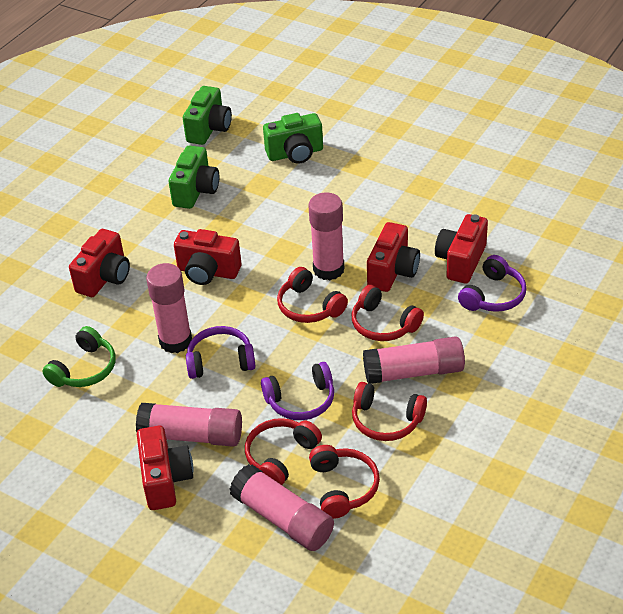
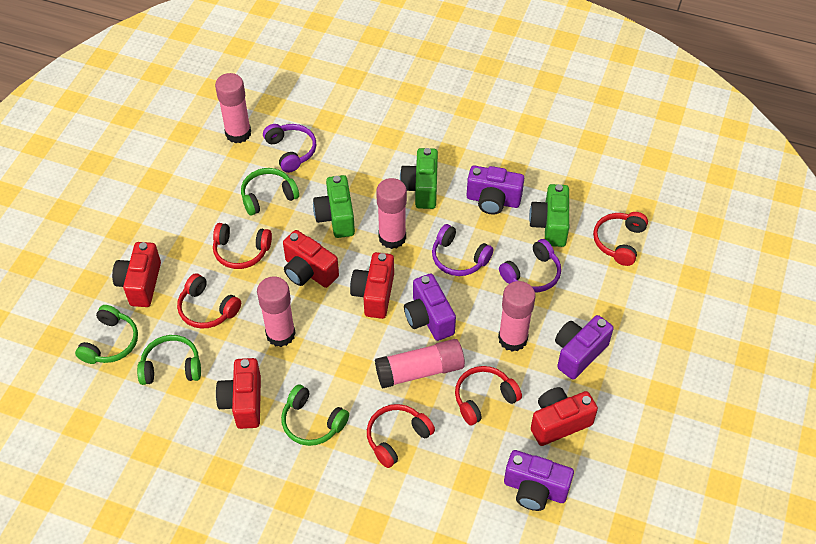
green headphones: 1 -> 4
purple camera: 0 -> 4

